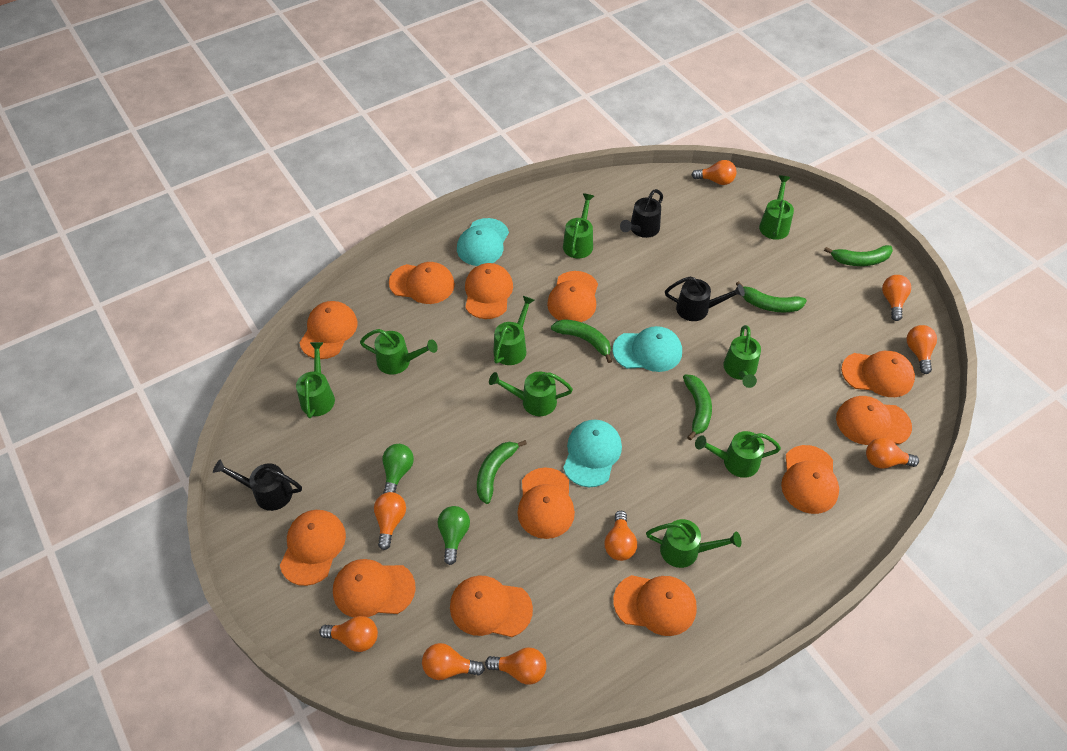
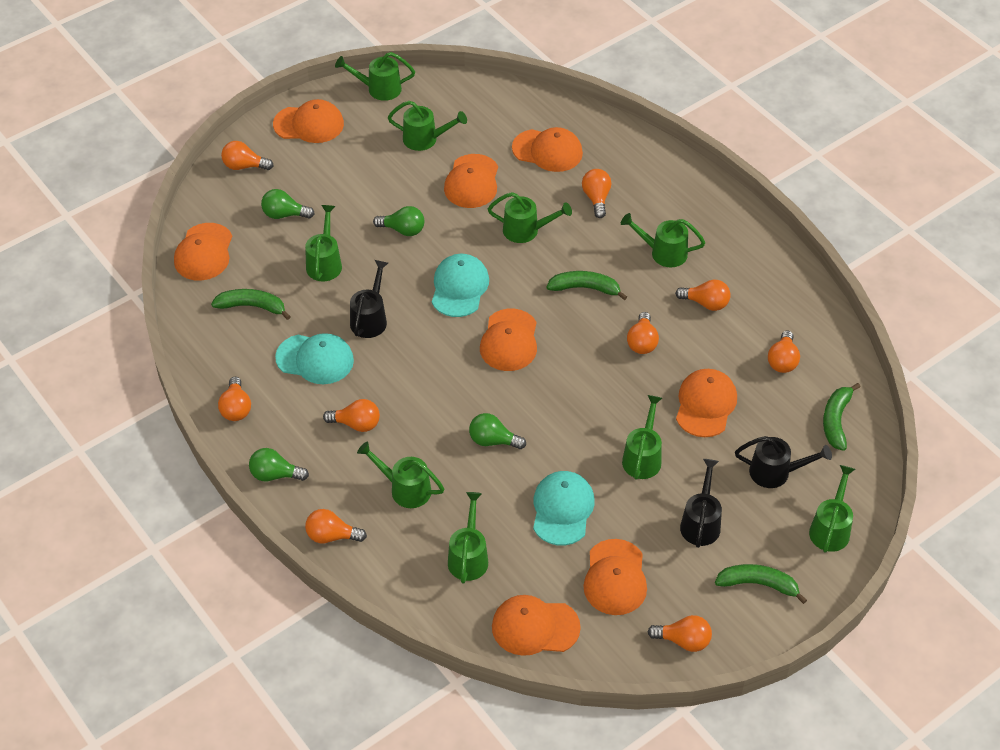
green banana: 5 -> 4
green light bulb: 2 -> 4
orange cap: 12 -> 8

